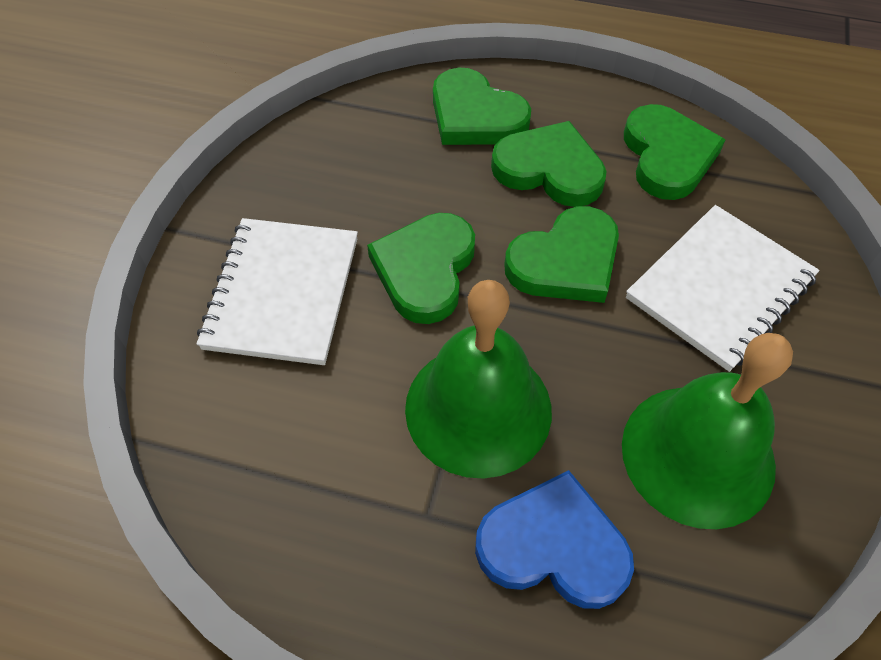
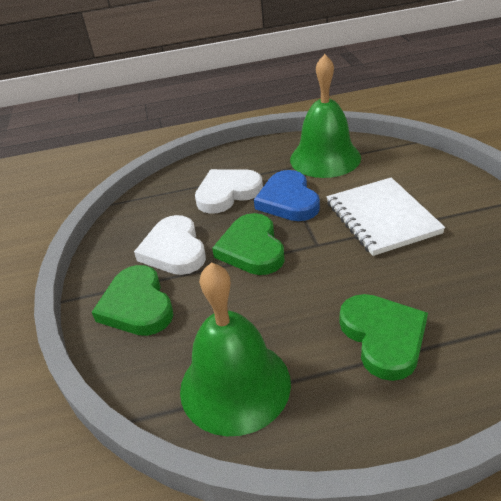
green heart: 5 -> 3
white heart: 0 -> 2
white notebook: 2 -> 1

